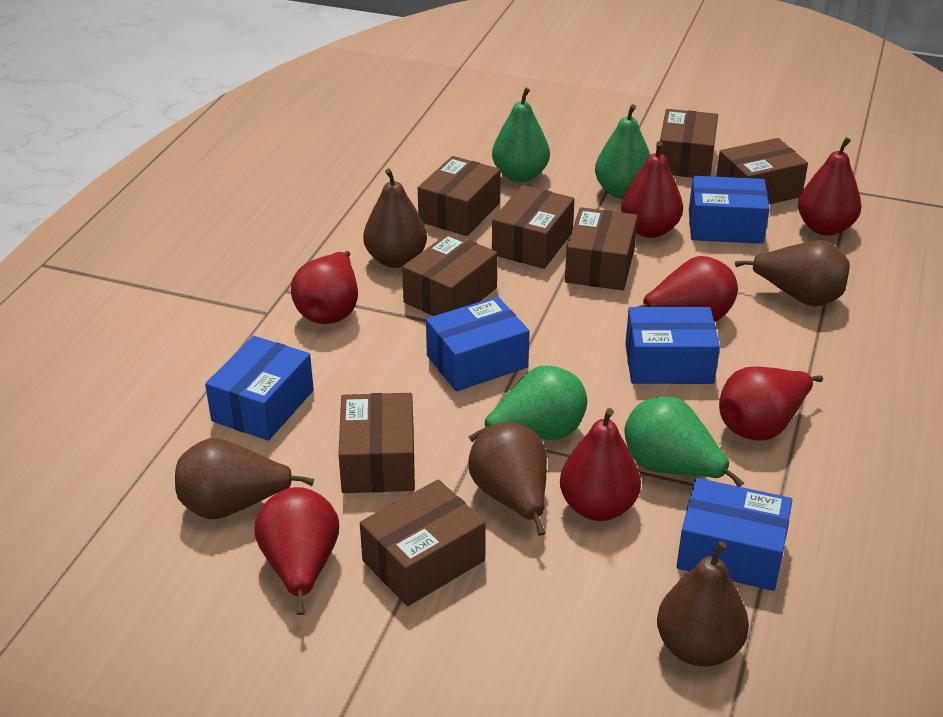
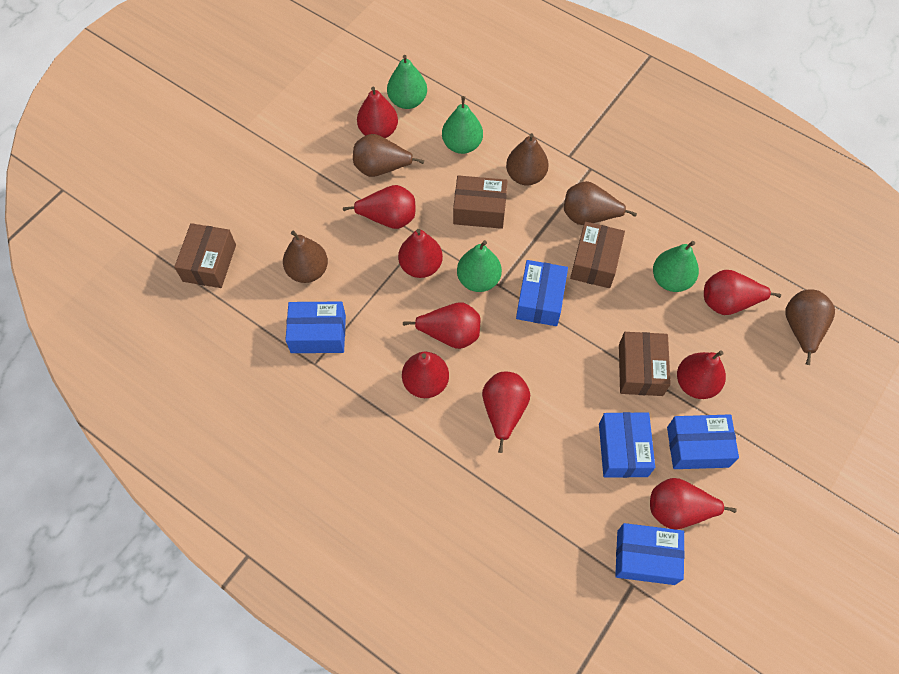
brown box: 8 -> 4
red pear: 7 -> 9

